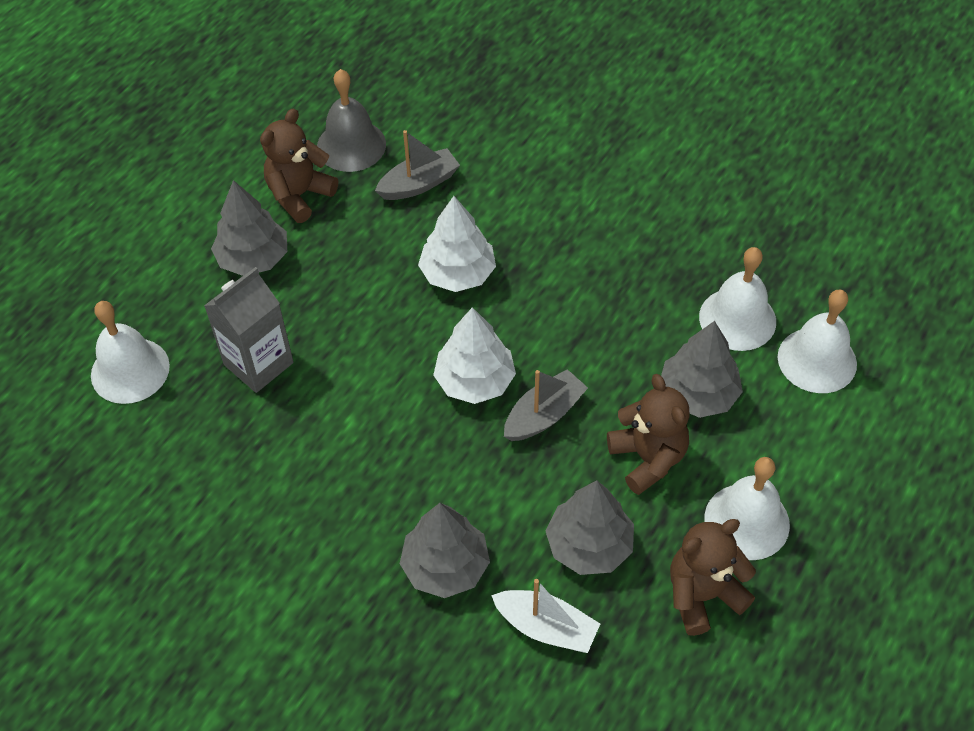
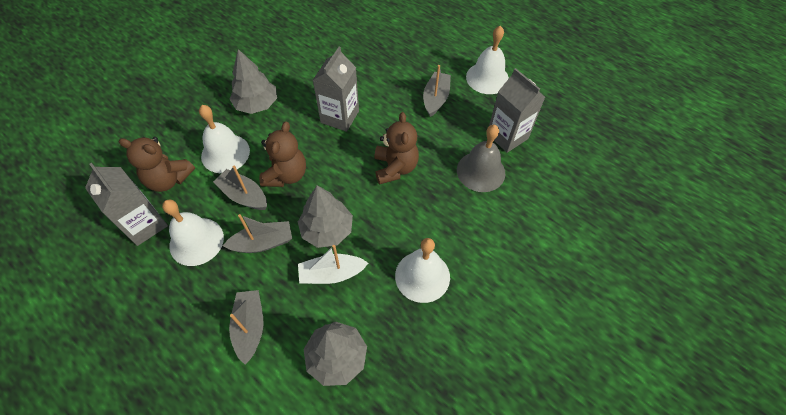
grey boat: 2 -> 4
grey carton: 1 -> 3
grey tree: 4 -> 3
white tree: 2 -> 0

